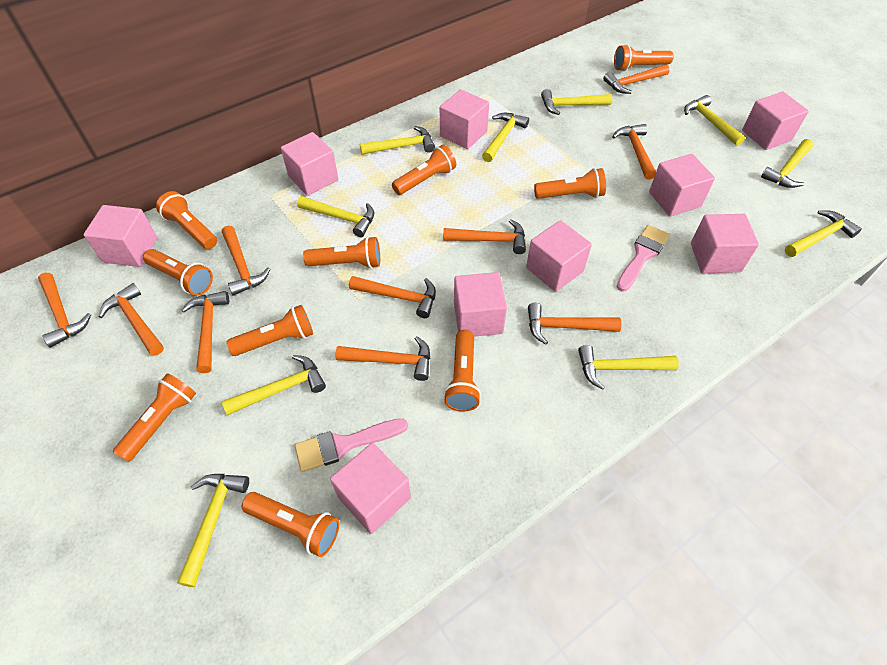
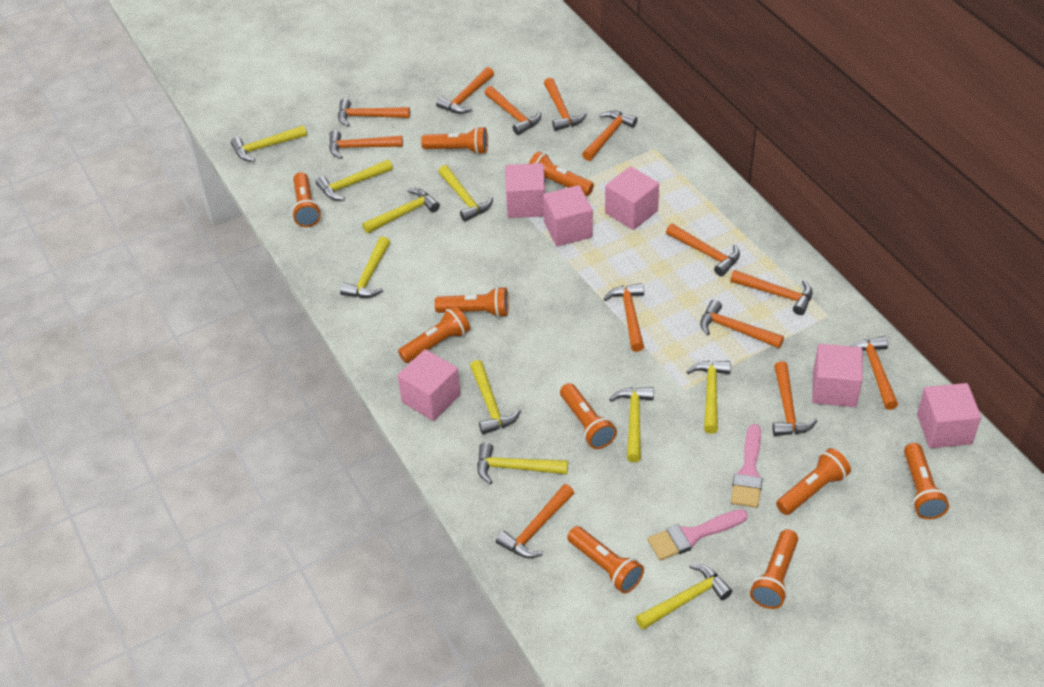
orange hammer: 10 -> 13
pink cube: 9 -> 6

